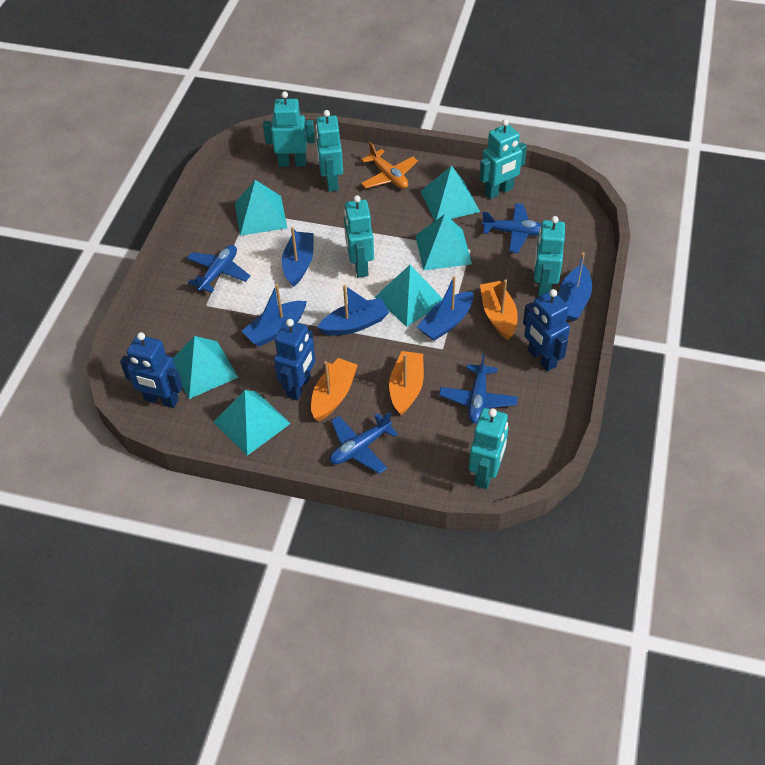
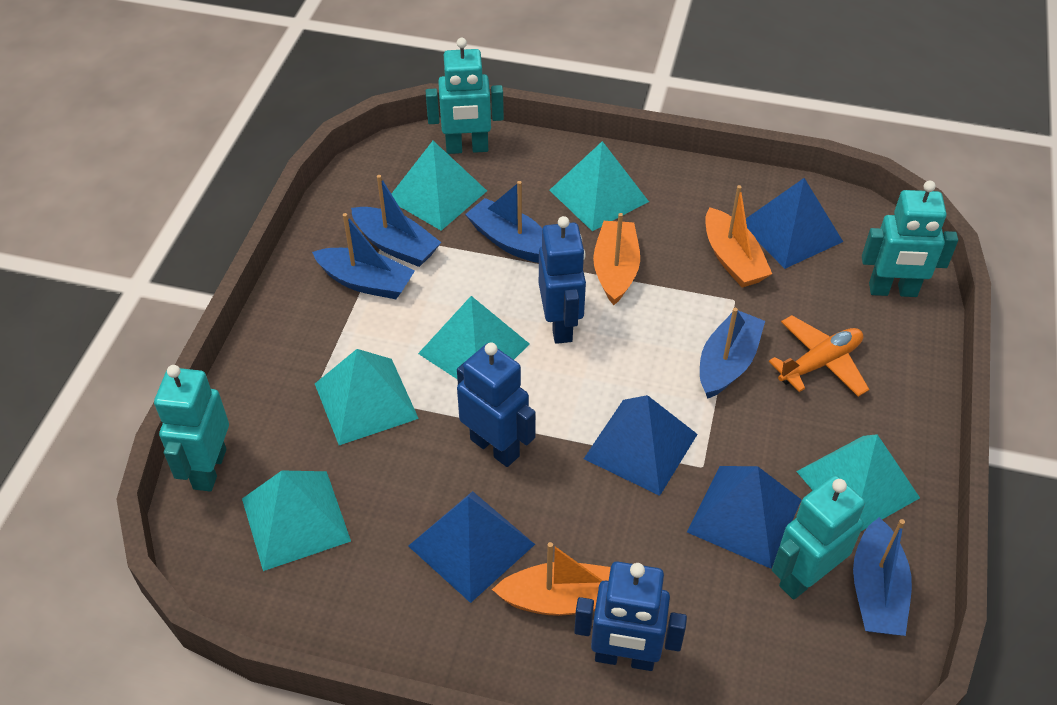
blue plane: 4 -> 0
blue pyramid: 0 -> 4
turquoise robot: 6 -> 4

